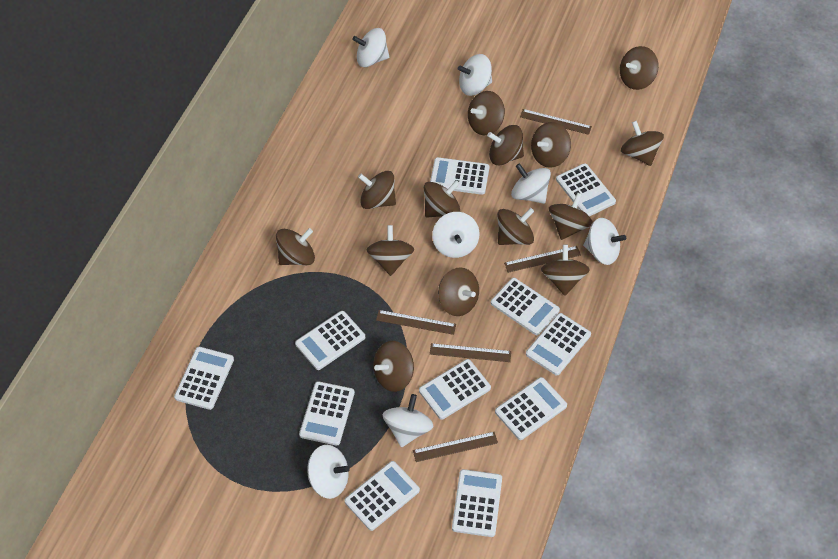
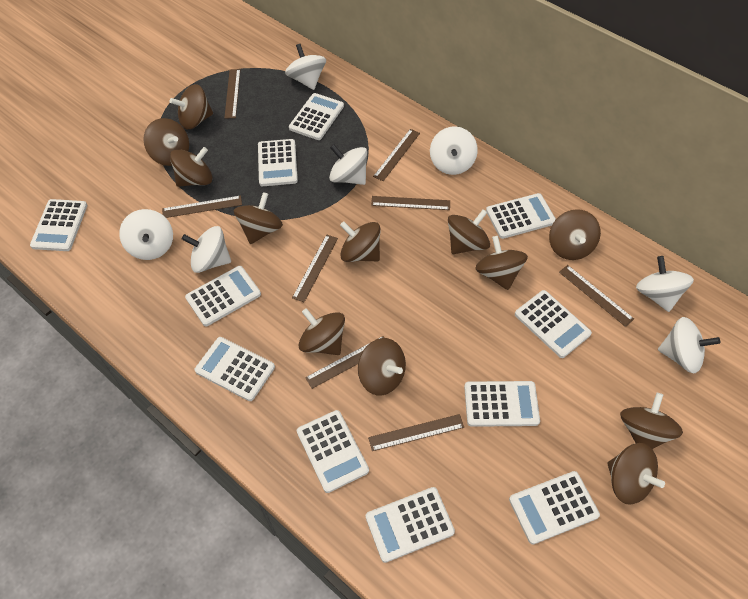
brown ruler: 5 -> 8
brown spinning top: 14 -> 12

